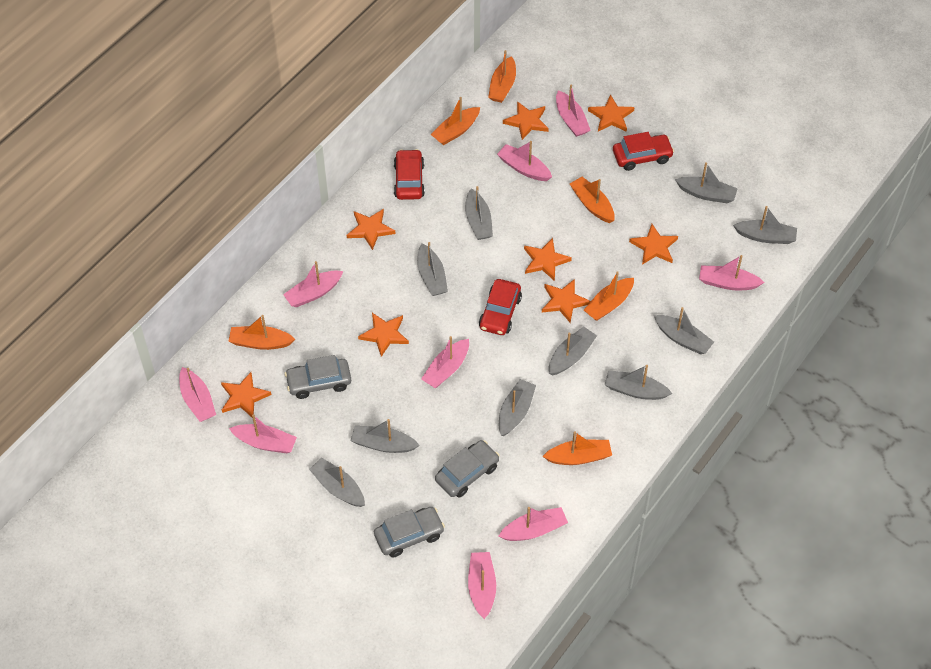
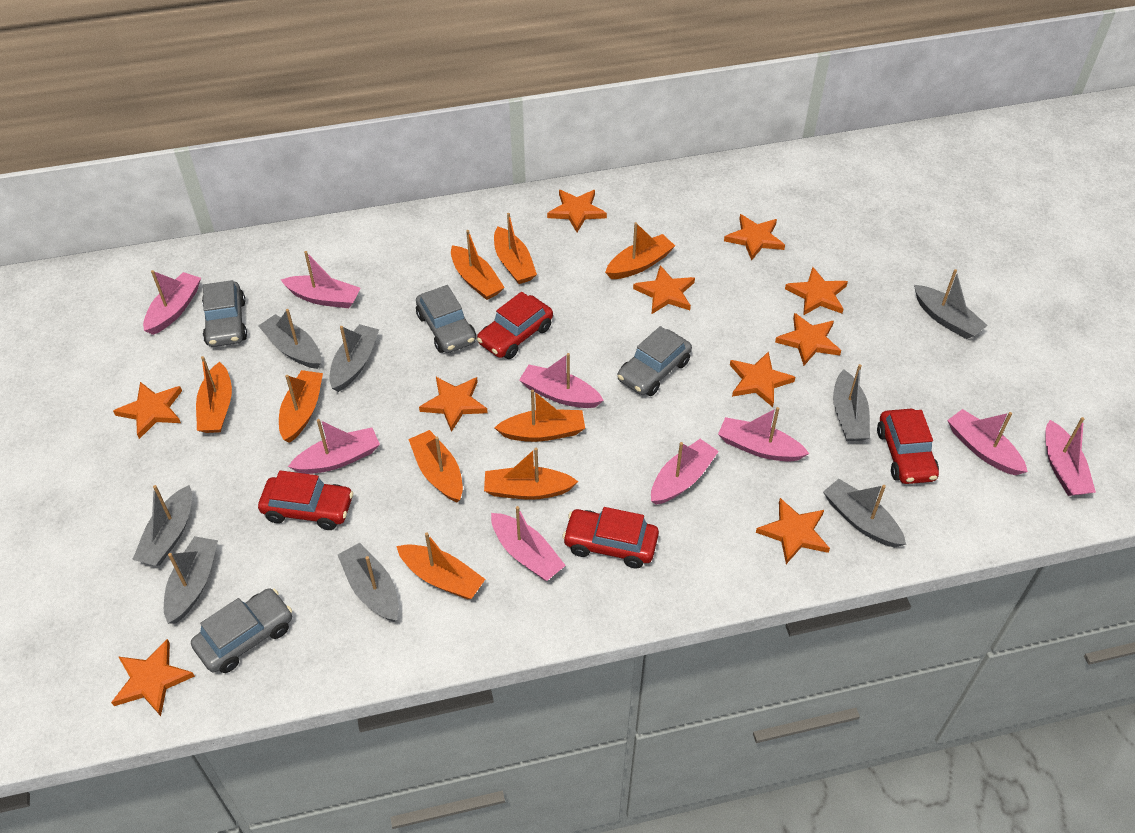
grey boat: 10 -> 8
grey car: 3 -> 4
orange boat: 6 -> 9
orange star: 8 -> 10
red car: 3 -> 4

